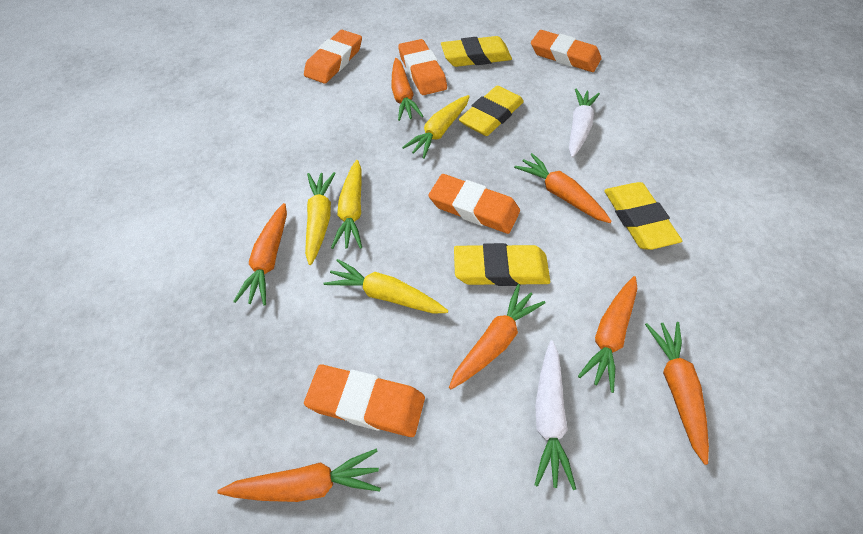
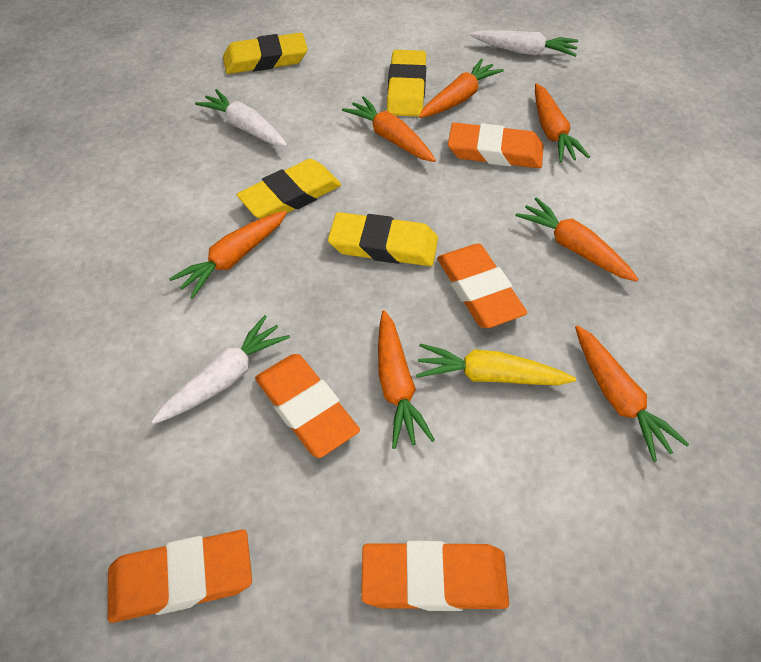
white carrot: 2 -> 3
yellow carrot: 4 -> 1

